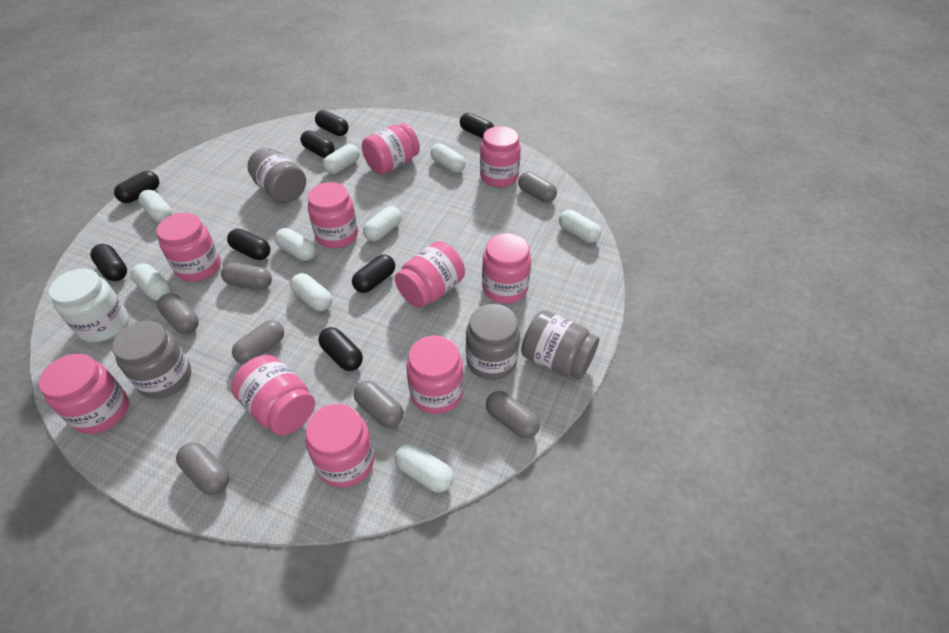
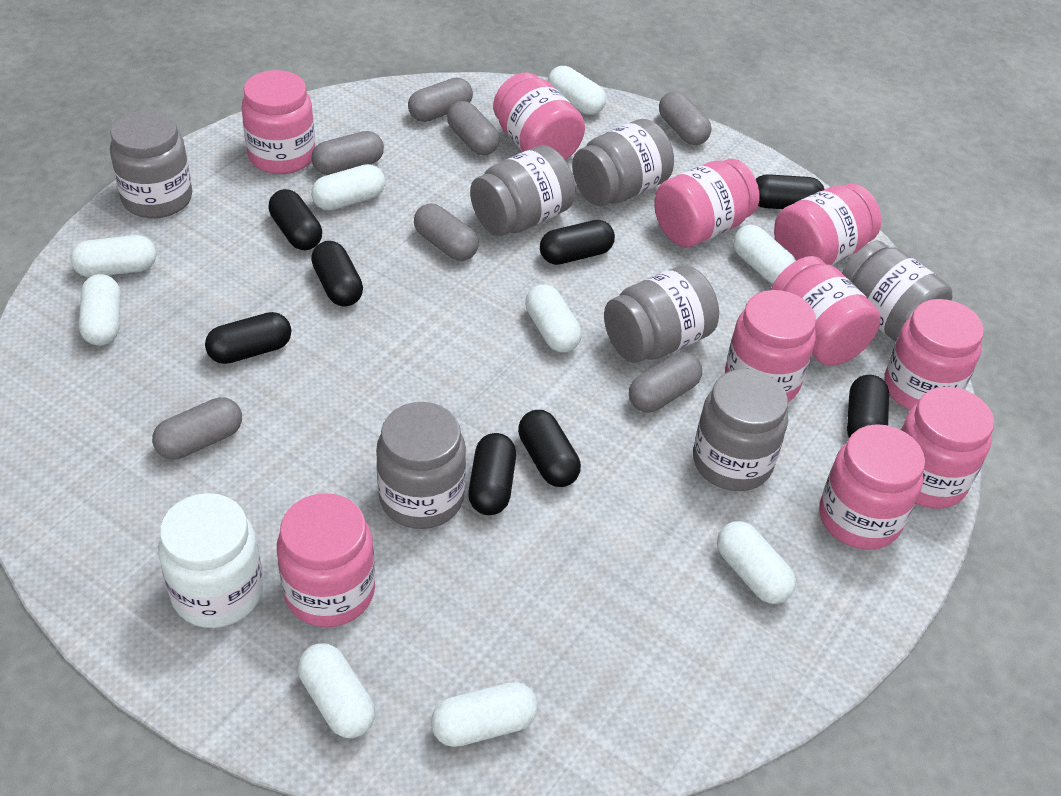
grey jar: 4 -> 7

